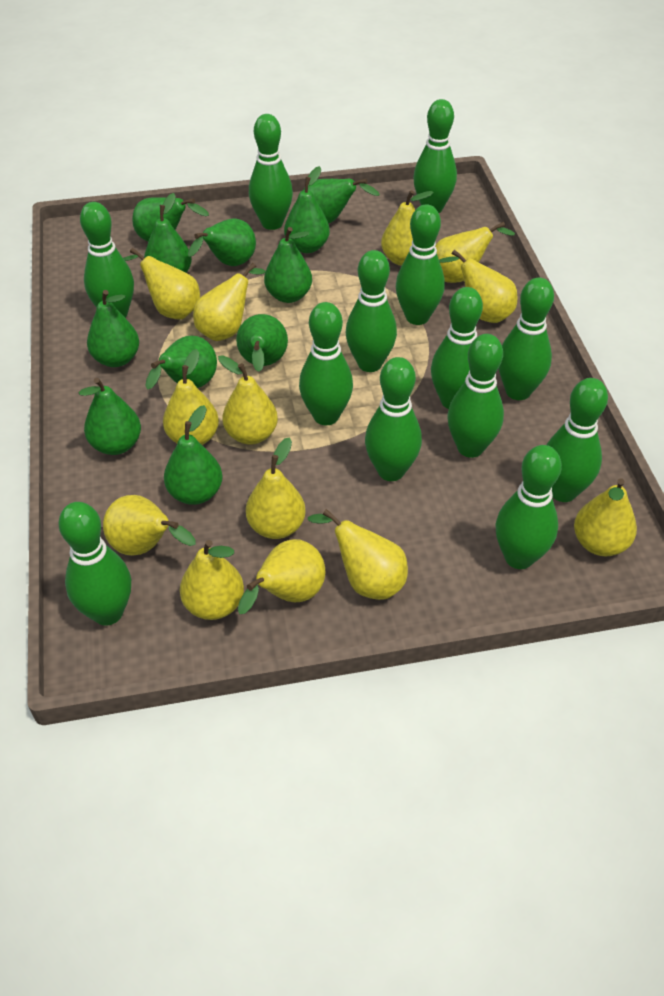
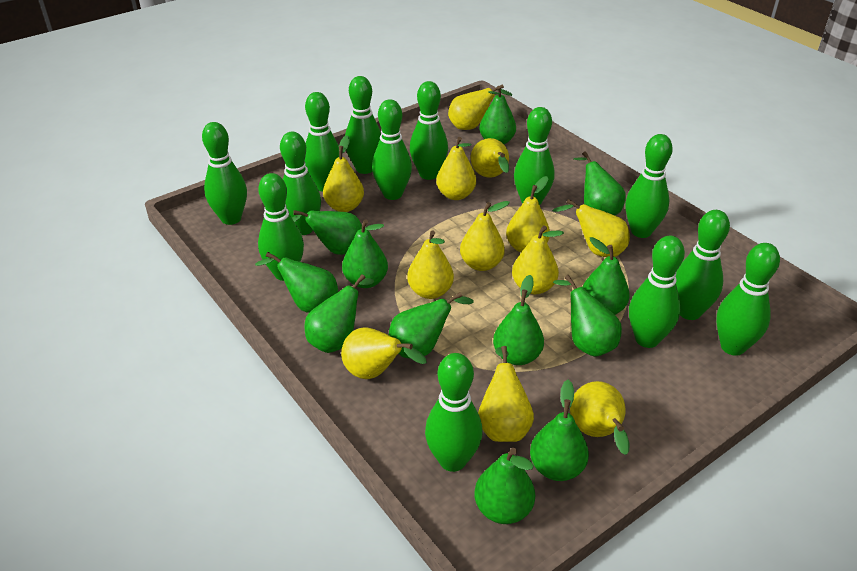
green pear: 11 -> 12
yellow pear: 13 -> 12

